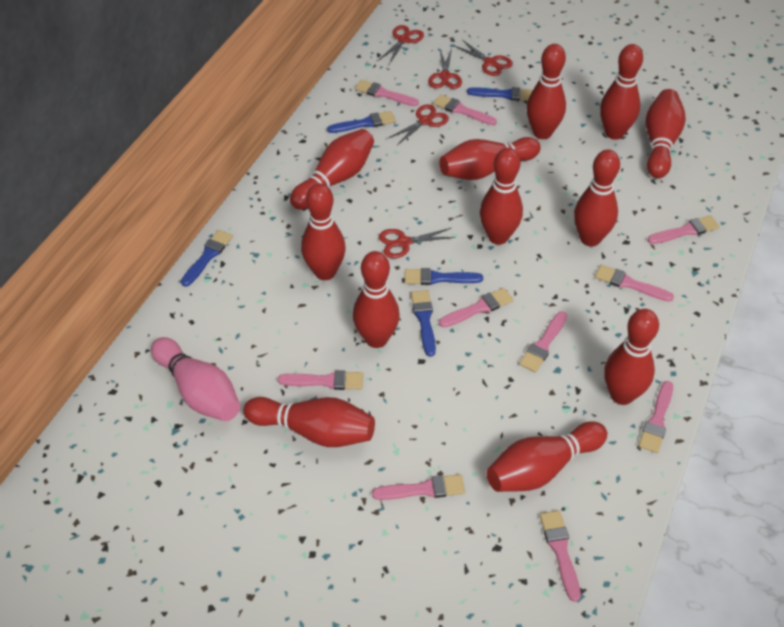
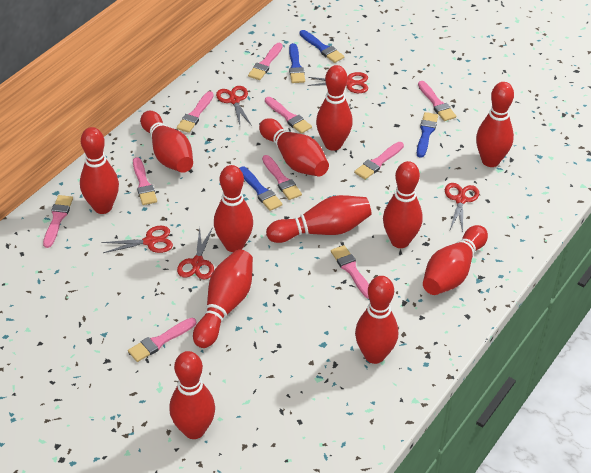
blue brush: 5 -> 4
pink bowling pin: 1 -> 0

